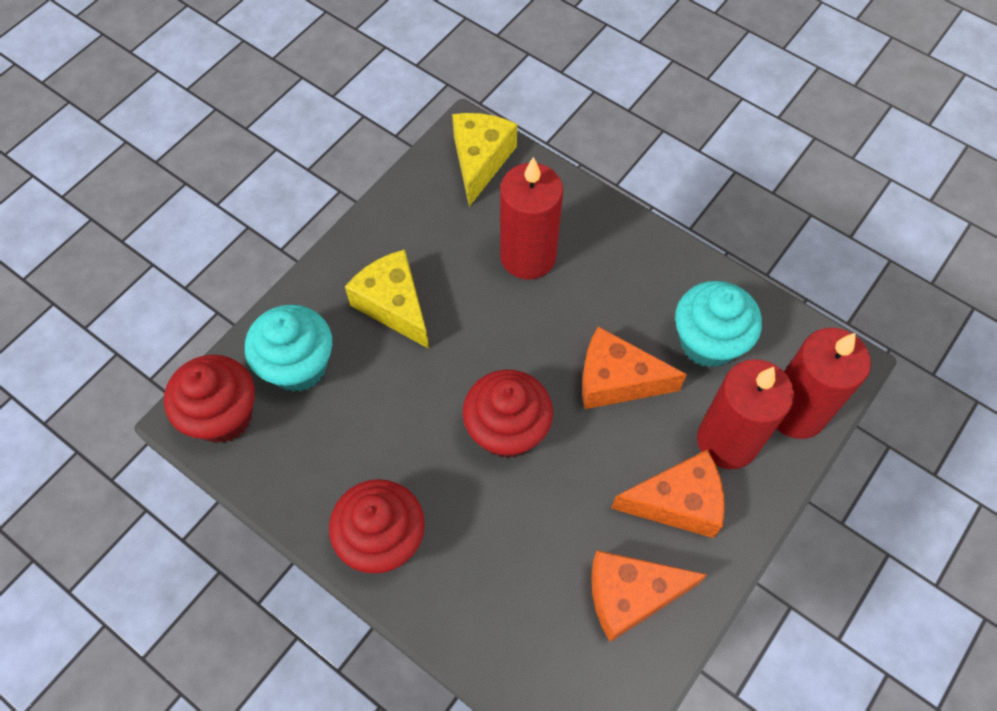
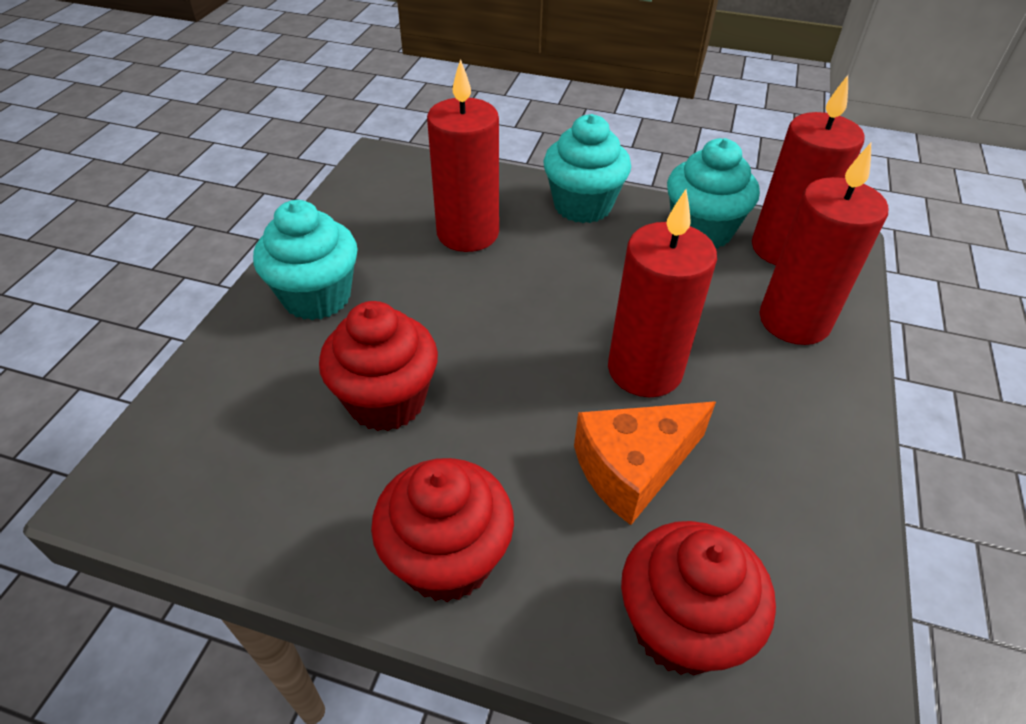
orange cheese: 3 -> 1
red candle: 3 -> 4
turquoise cupcake: 2 -> 3
yellow cheese: 2 -> 0

